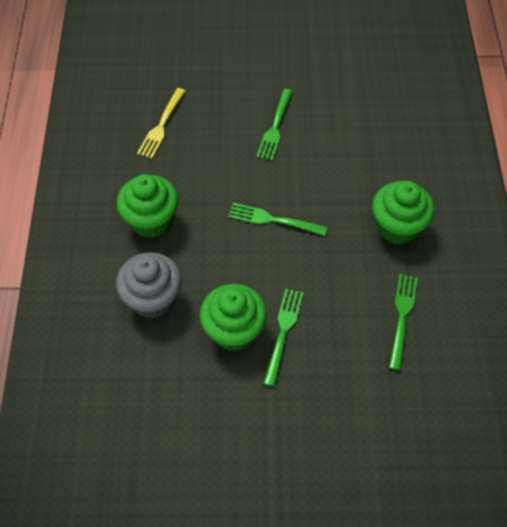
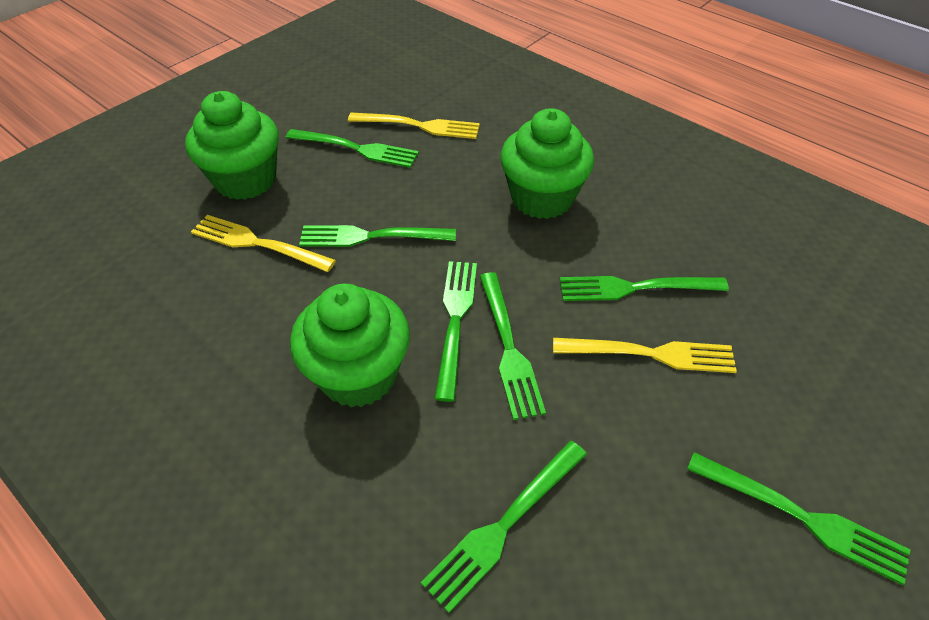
green fork: 4 -> 7
grey cupcake: 1 -> 0
yellow fork: 1 -> 3

